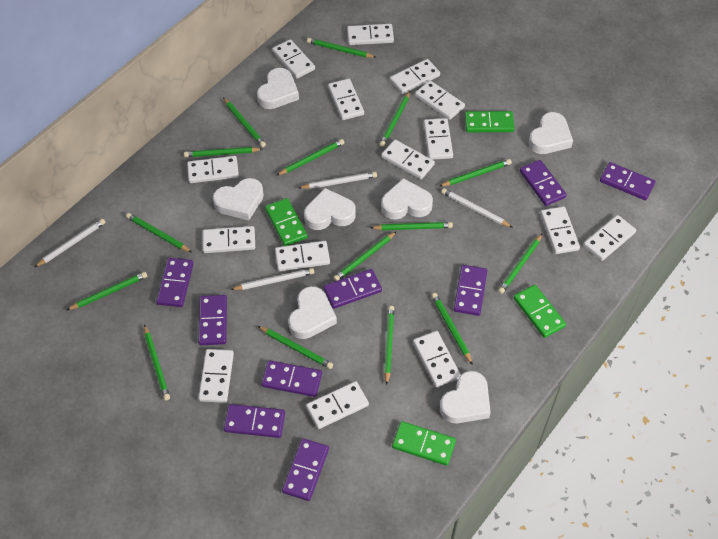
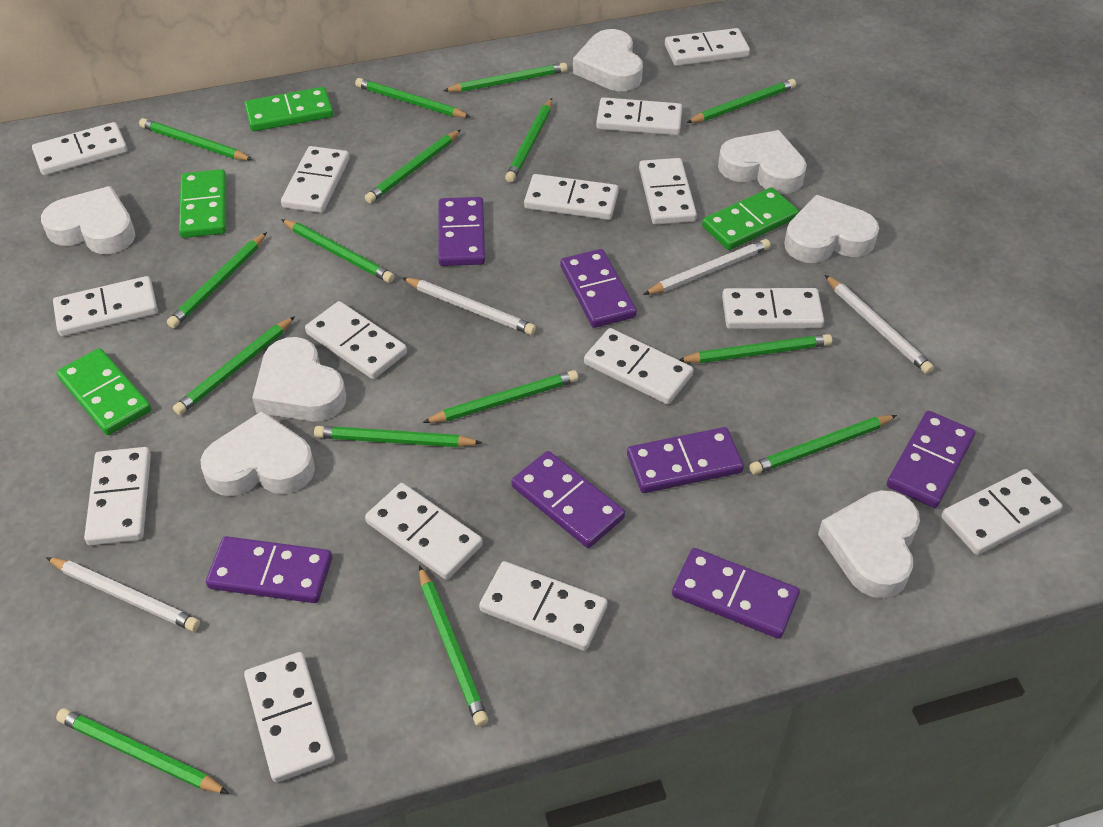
purple domino: 9 -> 7

